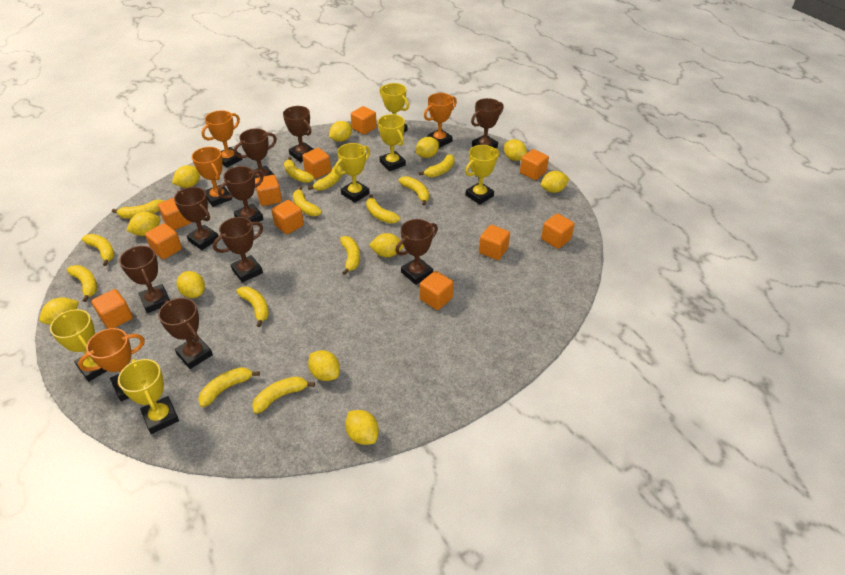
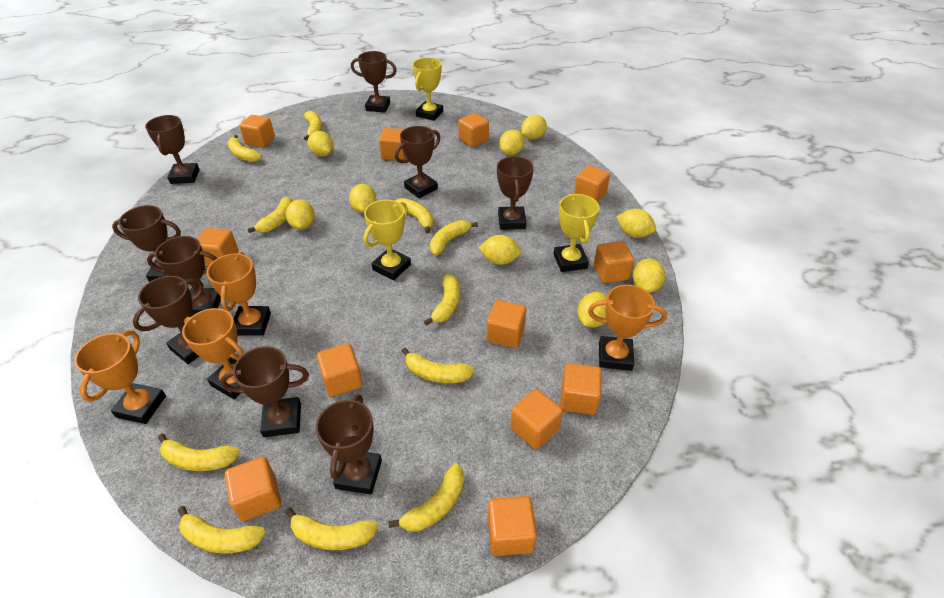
orange cube: 11 -> 12
yellow banana: 13 -> 11
yellow lemon: 11 -> 9
yellow trophy: 6 -> 3

